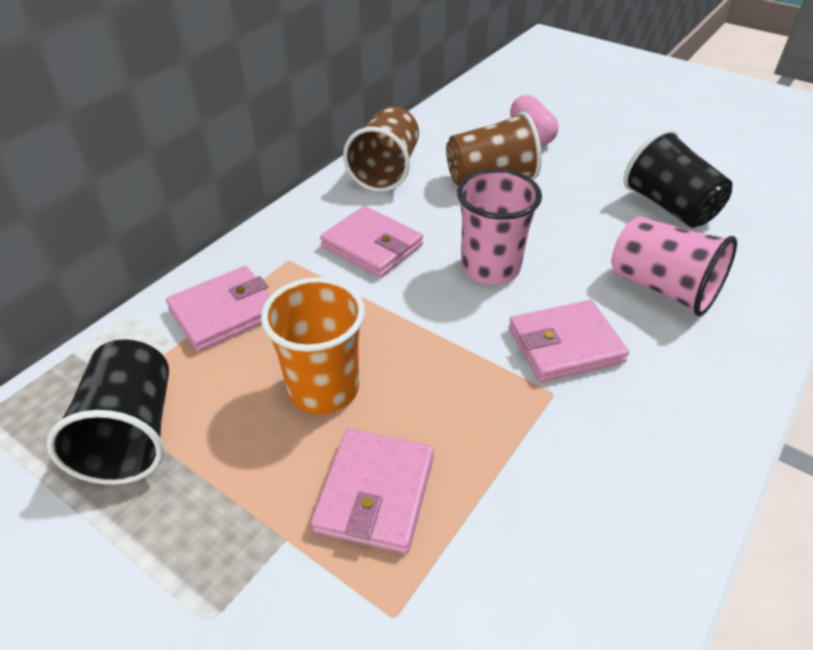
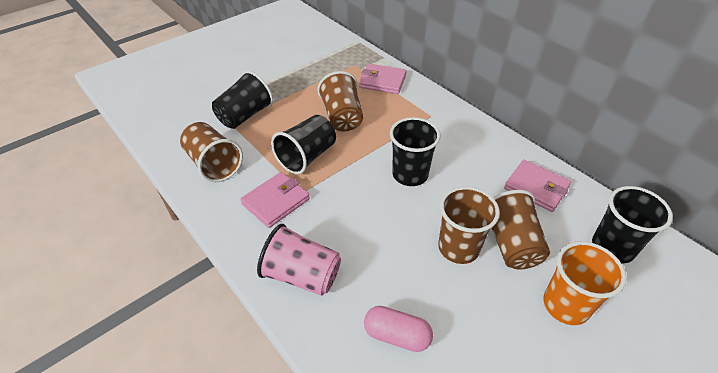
black cup: 2 -> 4
brown cup: 2 -> 4
pink cup: 2 -> 1
pink wallet: 4 -> 3

